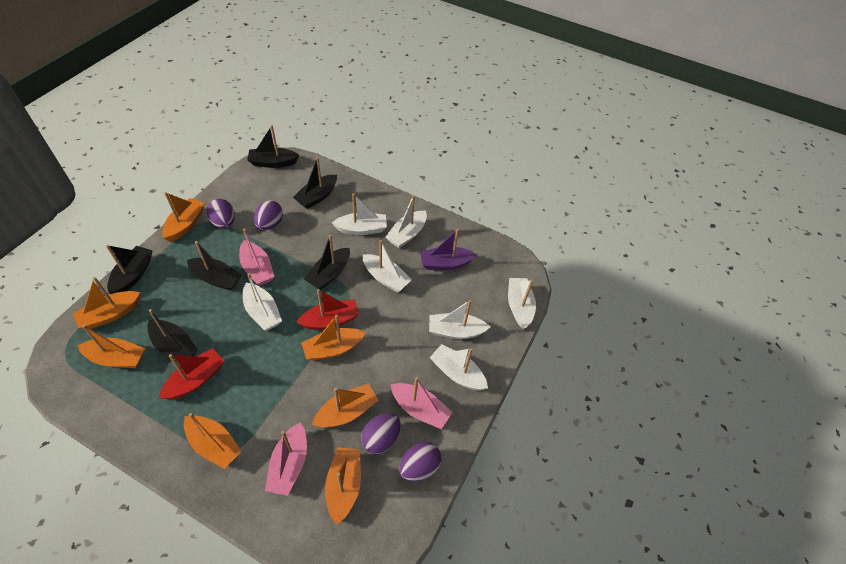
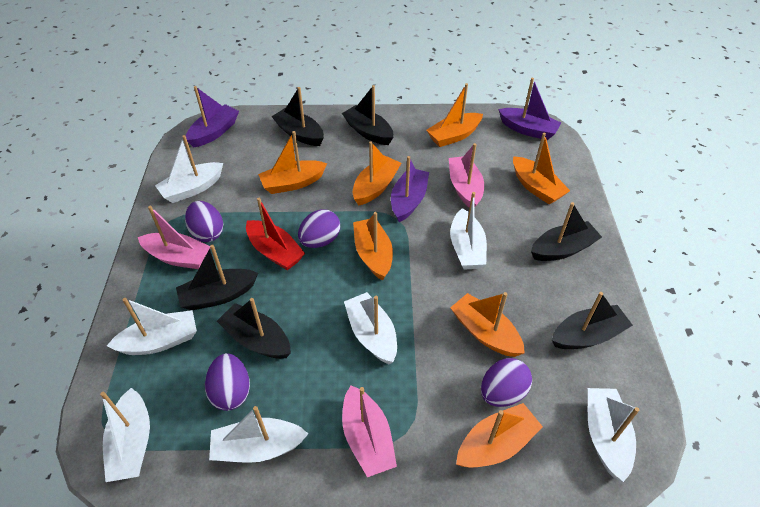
purple boat: 1 -> 3
red boat: 2 -> 1

